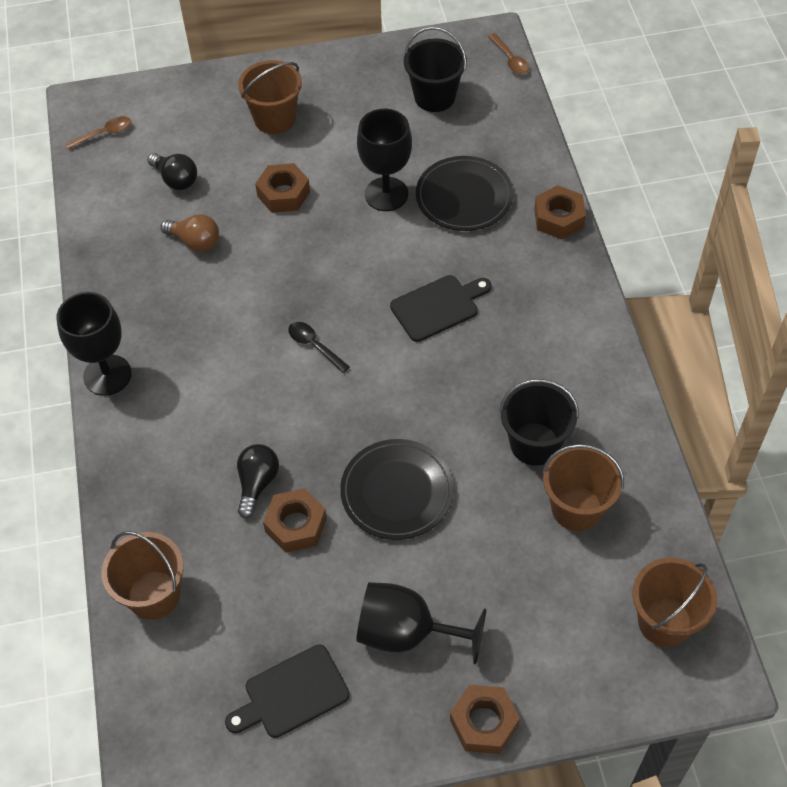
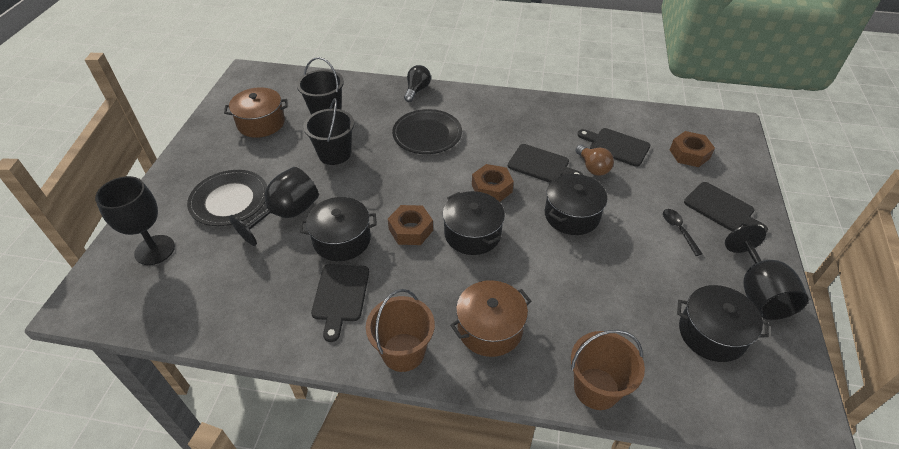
black cutting board: 2 -> 4
black light bulb: 2 -> 1
black pot: 0 -> 4
brown bucket: 4 -> 2
brown nut: 4 -> 3
brown pot: 0 -> 2
brown spoon: 2 -> 0

